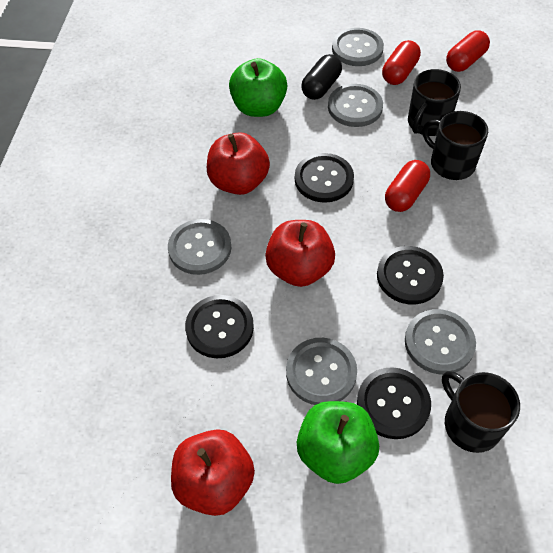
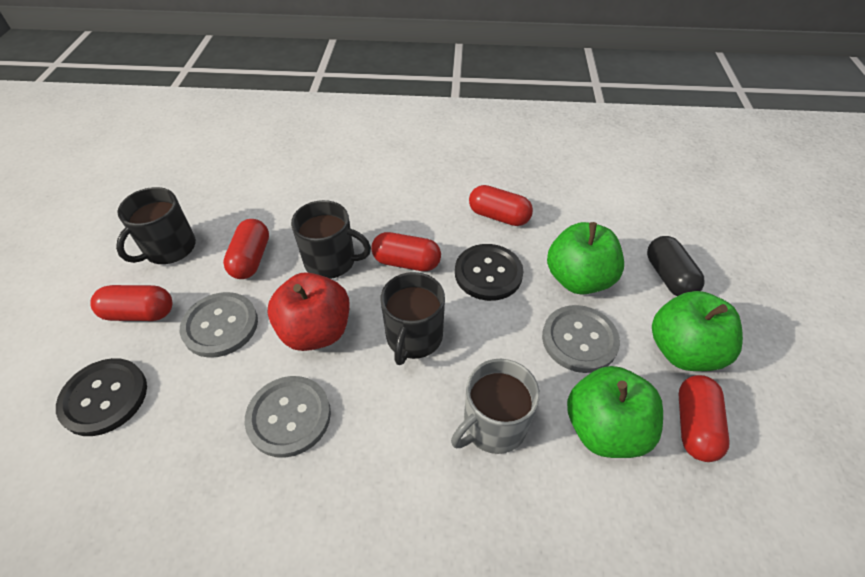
black button: 4 -> 2
green apple: 2 -> 3
grey button: 5 -> 3
grey mug: 0 -> 1
red apple: 3 -> 1
red capsule: 3 -> 5

